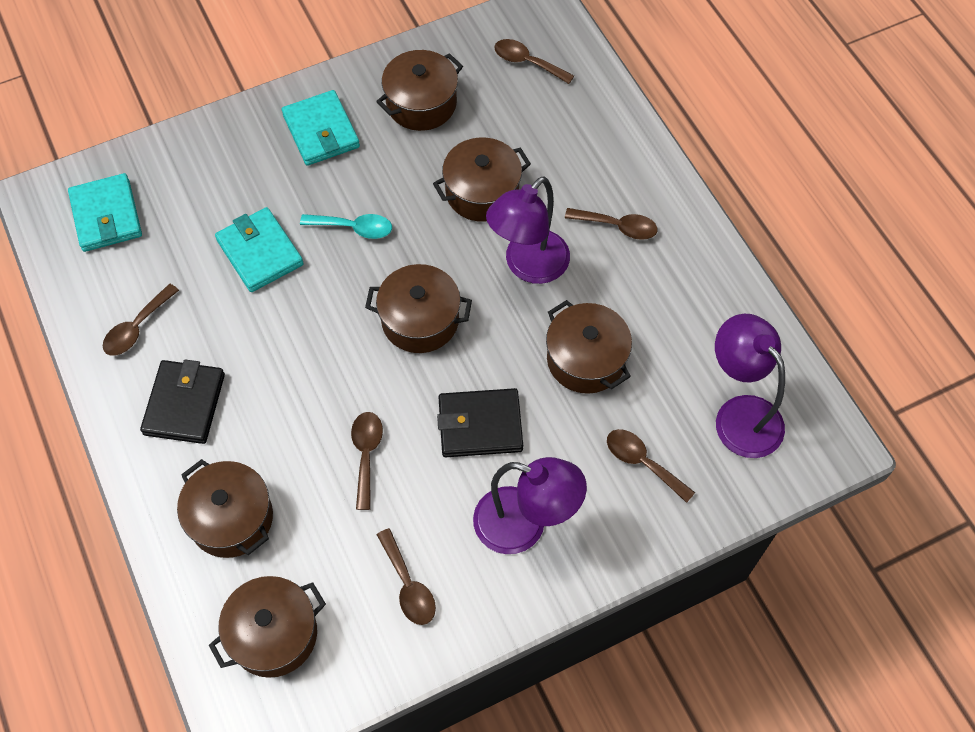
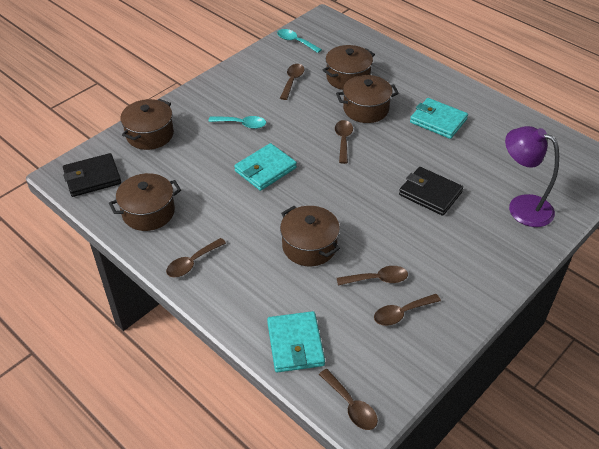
brown pot: 6 -> 5
purple lamp: 3 -> 1
turquoise spoon: 1 -> 2

